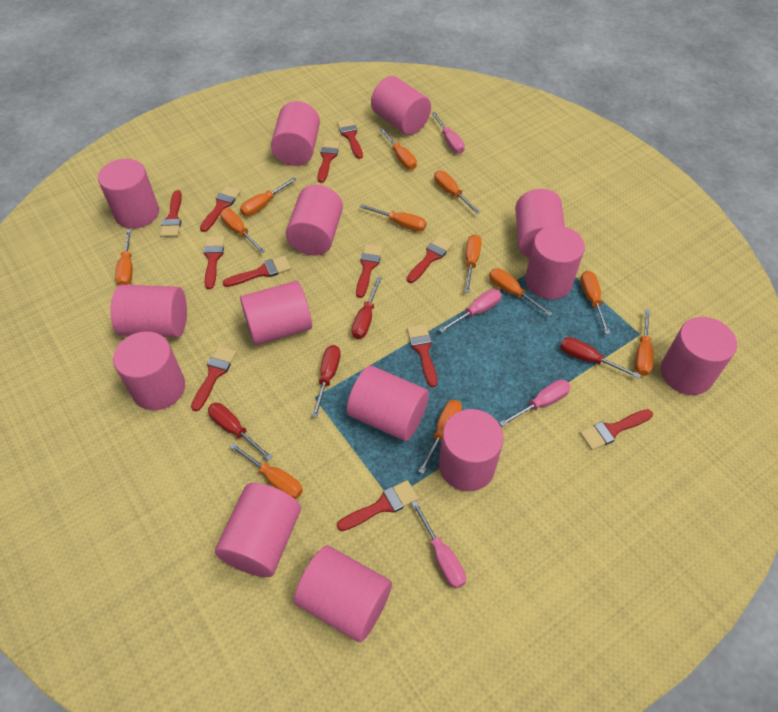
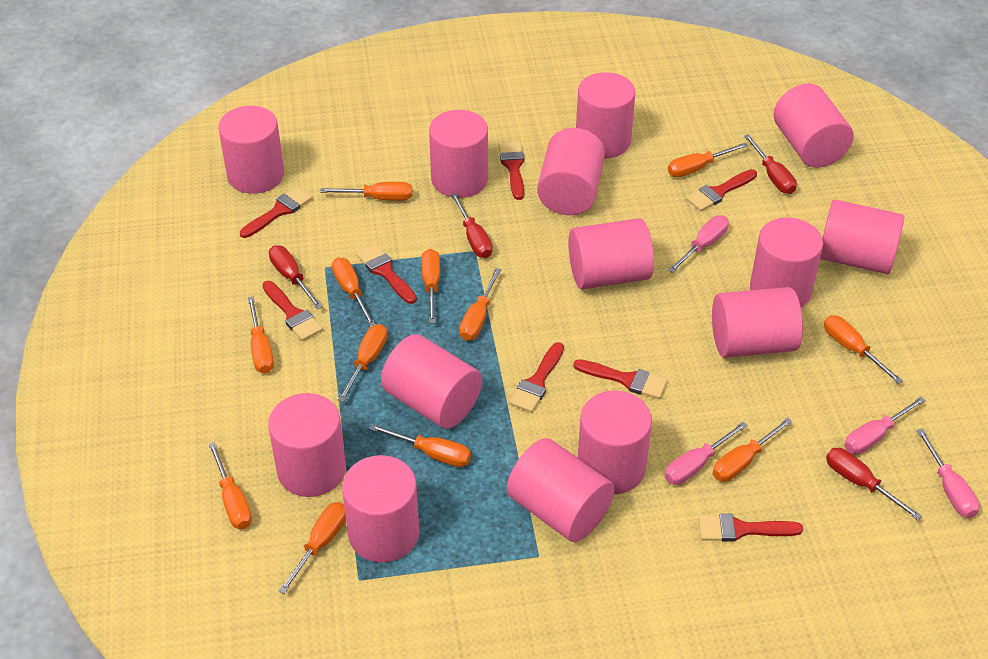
red brush: 12 -> 8

